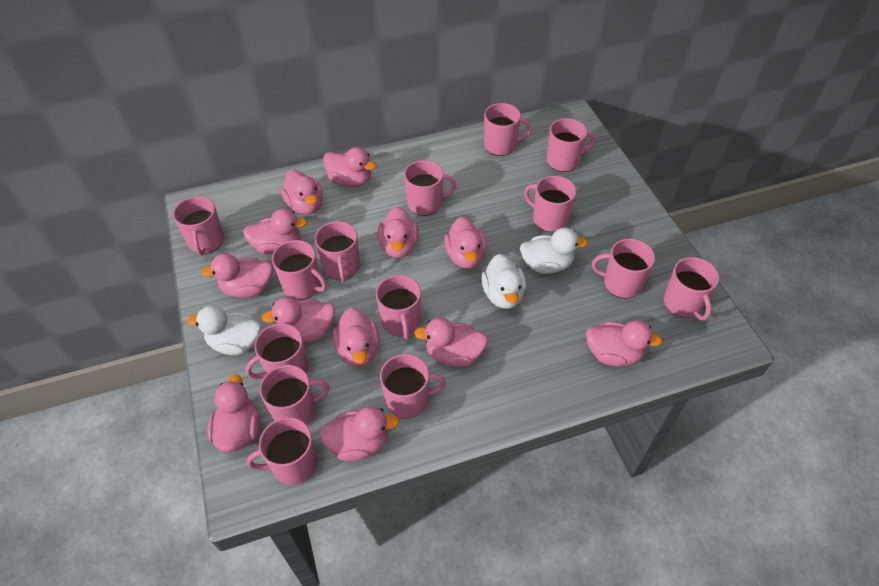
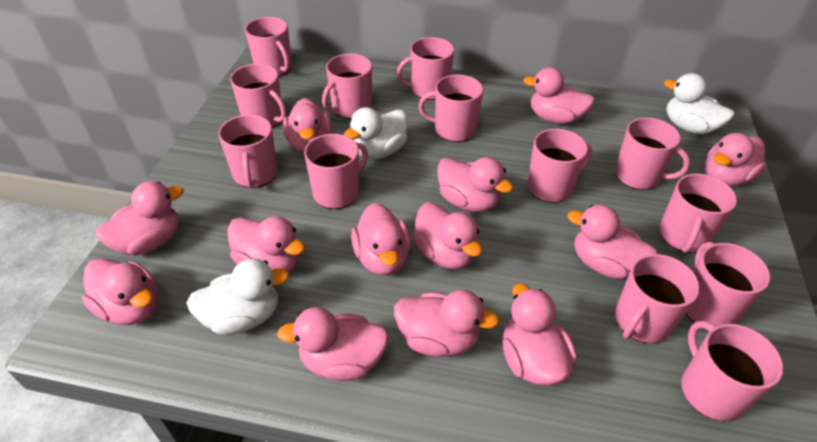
pink duck: 12 -> 13
pink mug: 14 -> 13

